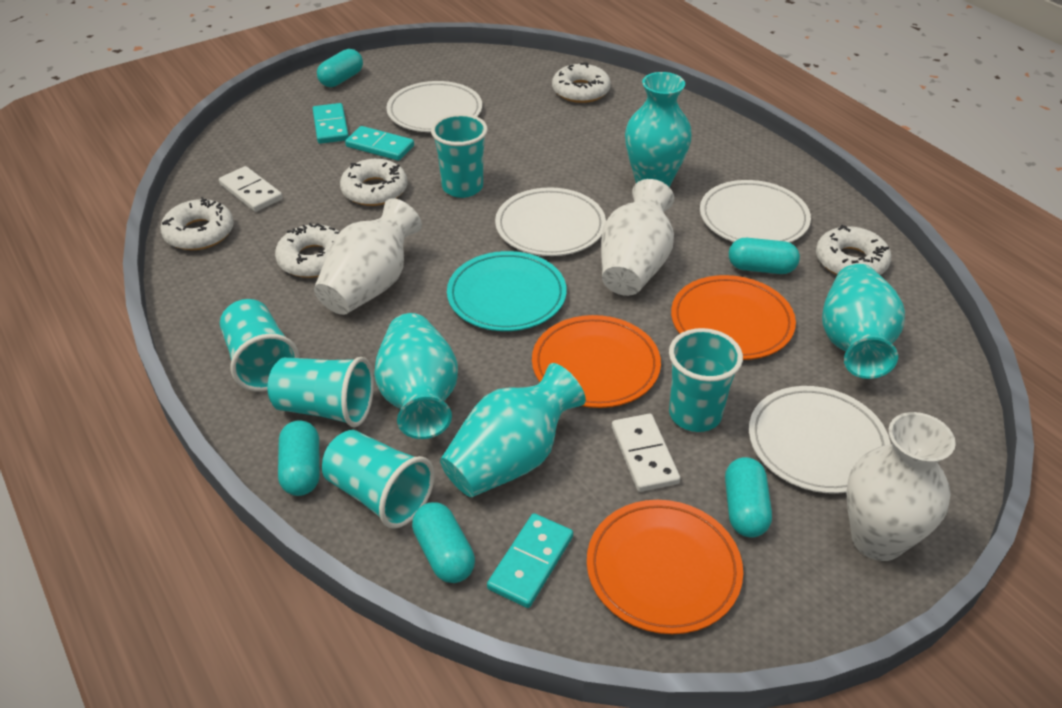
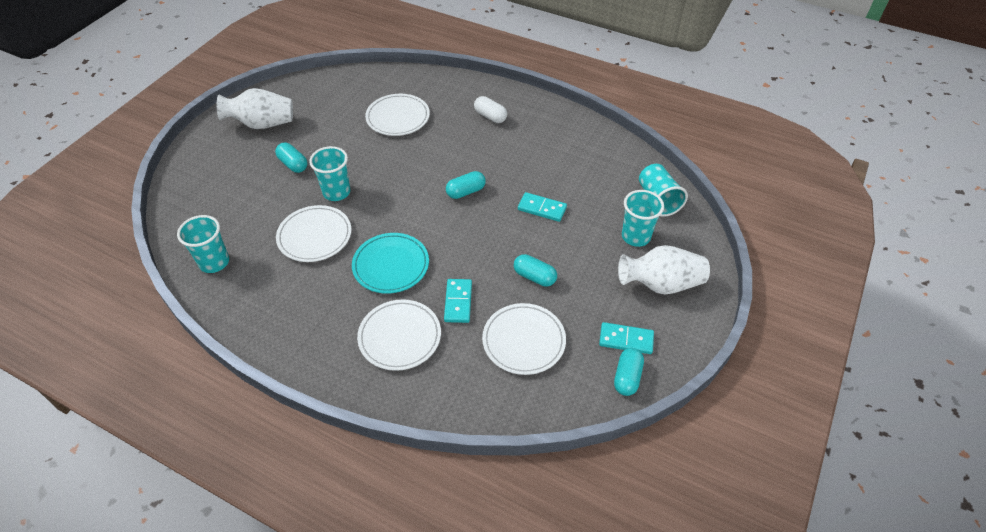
orange plate: 3 -> 0
turquoise capsule: 5 -> 4
turquoise cup: 5 -> 4
turquoise vase: 4 -> 0
white capsule: 0 -> 1
white domino: 2 -> 0
white donut: 5 -> 0
white vase: 3 -> 2

